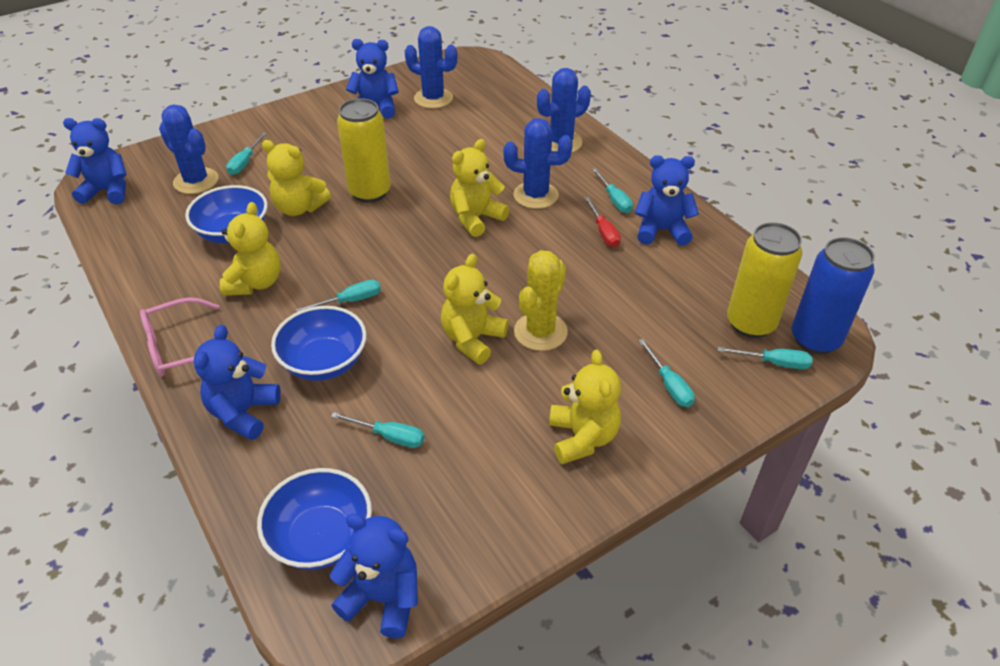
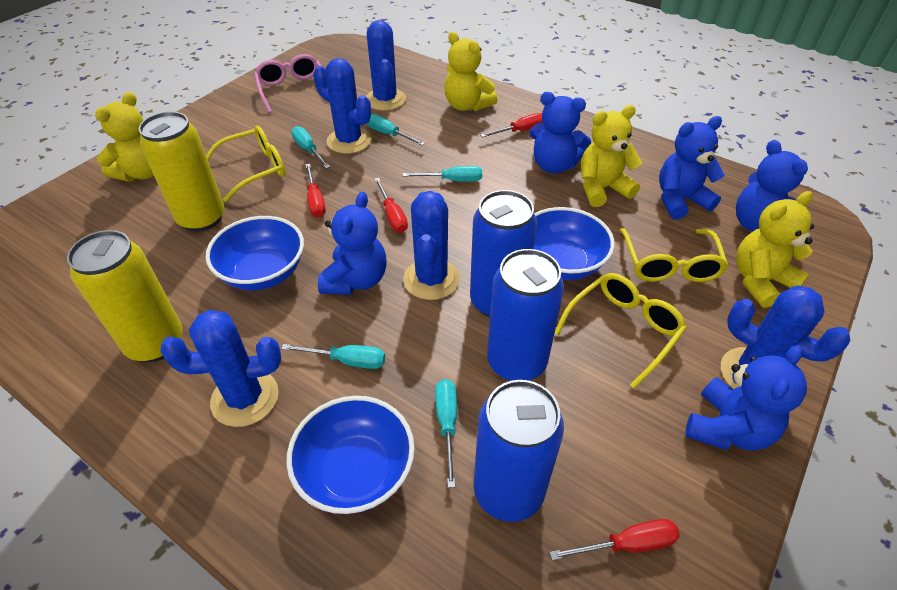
blue cactus: 4 -> 5
blue can: 1 -> 3
red screwdriver: 1 -> 4
turquoise screwdriver: 6 -> 5
yellow cactus: 1 -> 0
yellow glasses: 0 -> 3
yellow teddy bear: 5 -> 4

